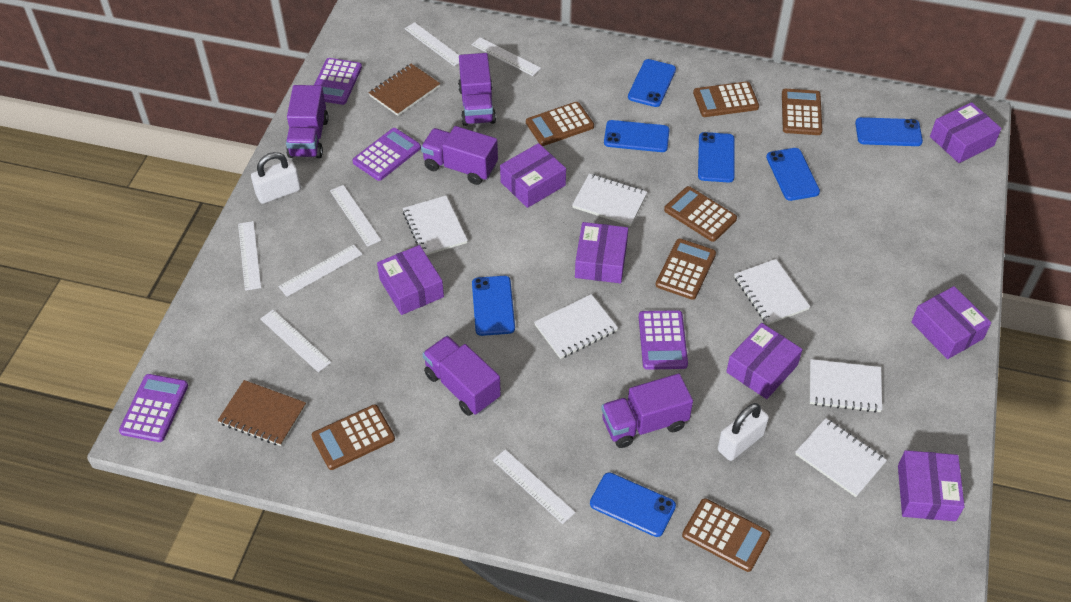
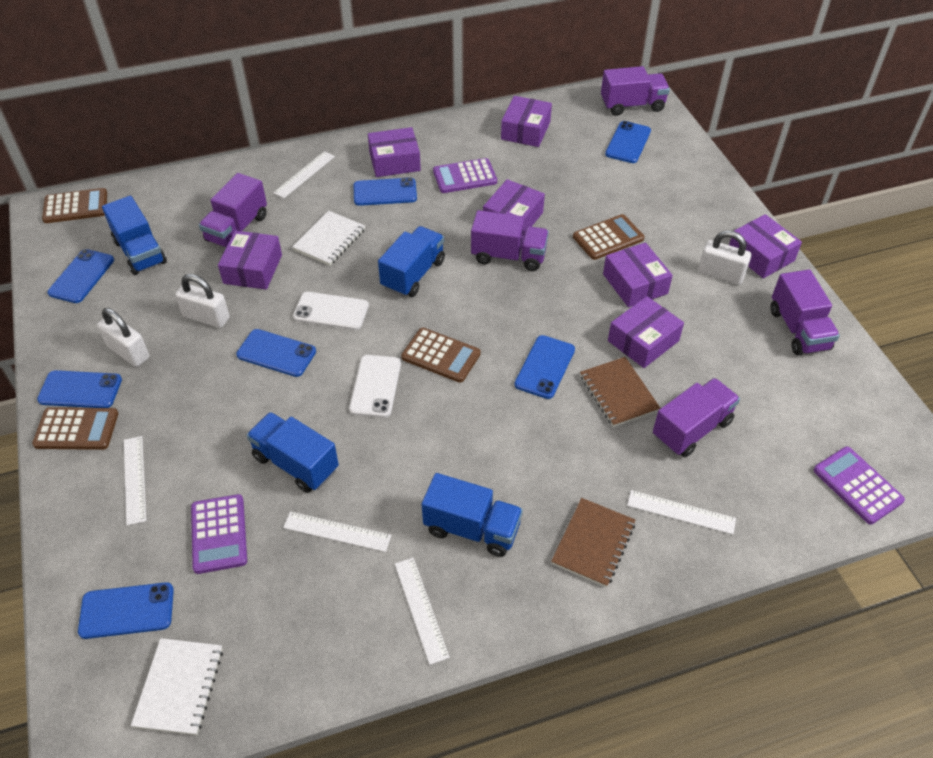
blue truck: 0 -> 4
brown calculator: 7 -> 4
purple calculator: 4 -> 3
white notebook: 6 -> 2
white padlock: 2 -> 3
white phone: 0 -> 2
white ruler: 7 -> 5

